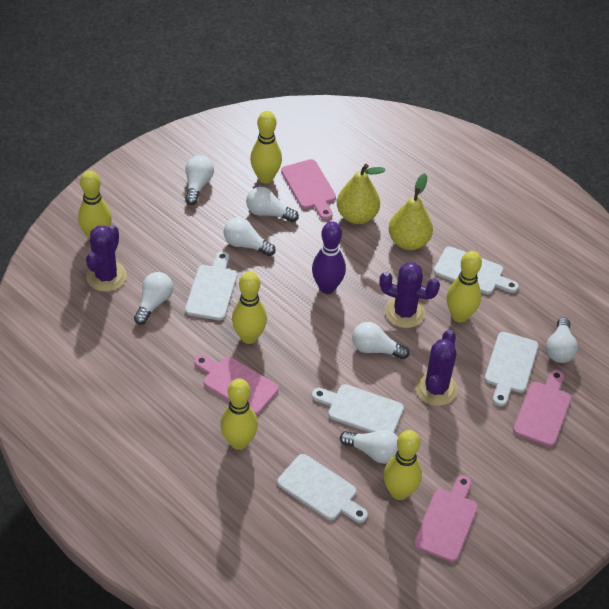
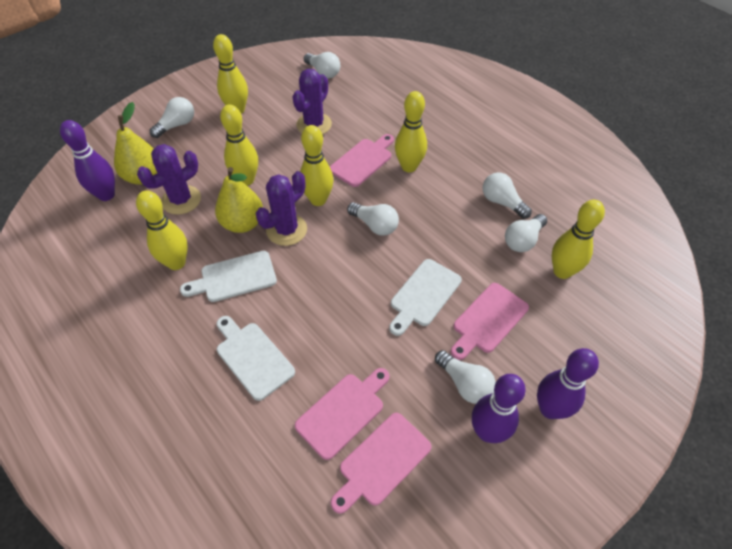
purple bowling pin: 1 -> 3
white cutting board: 5 -> 3
white light bulb: 7 -> 6

